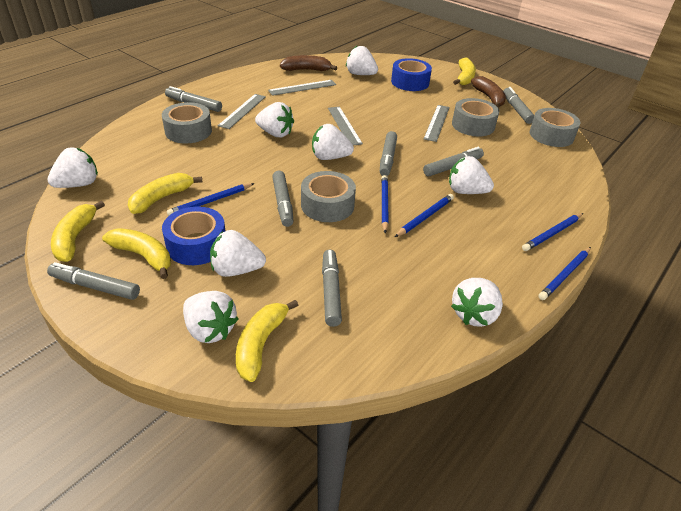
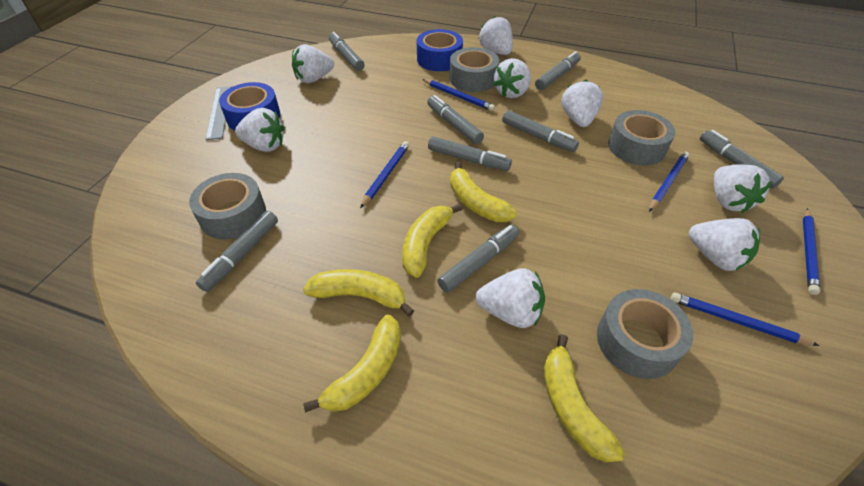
brown banana: 2 -> 0
grey marker: 7 -> 8
grey ruler: 4 -> 1

